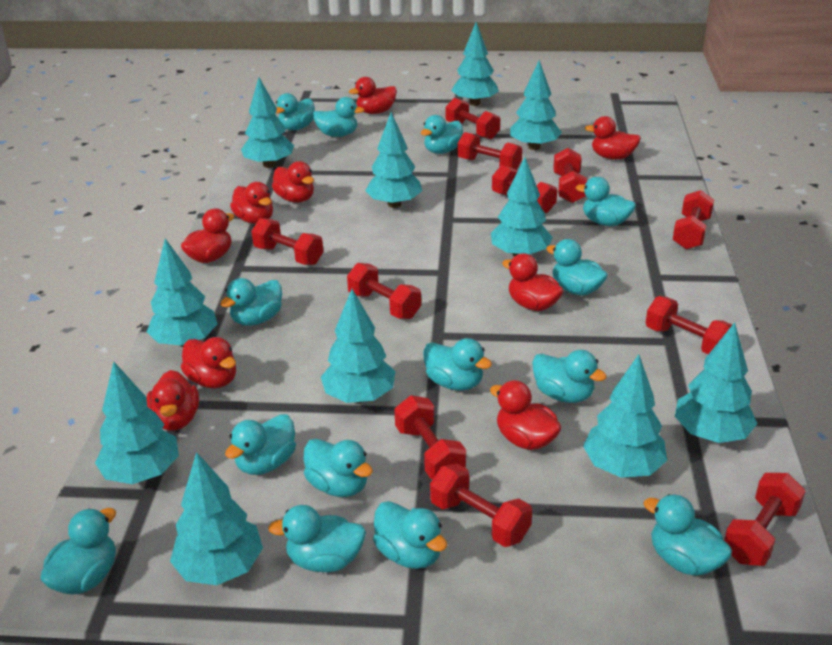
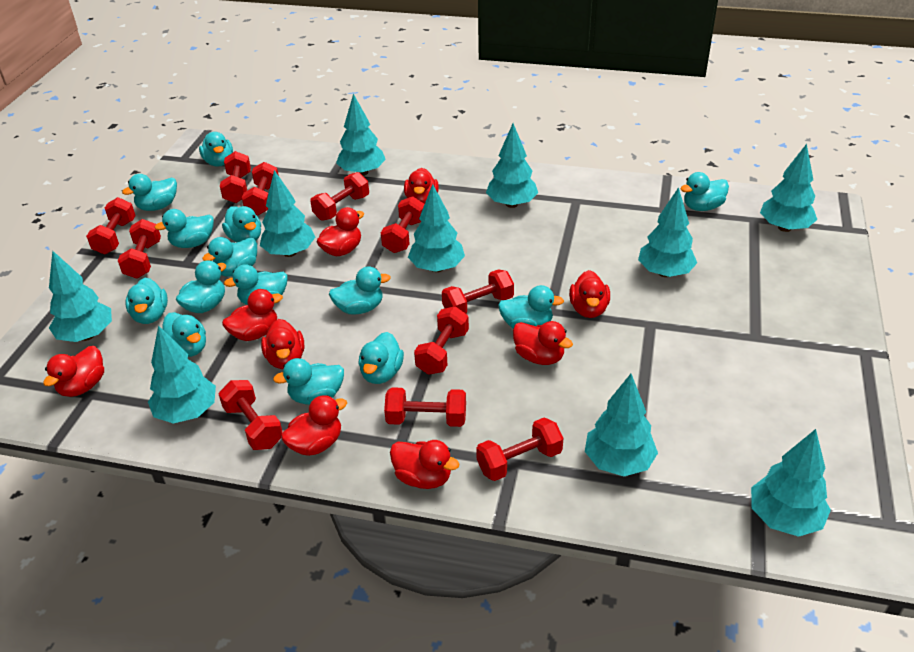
turquoise tree: 11 -> 10

